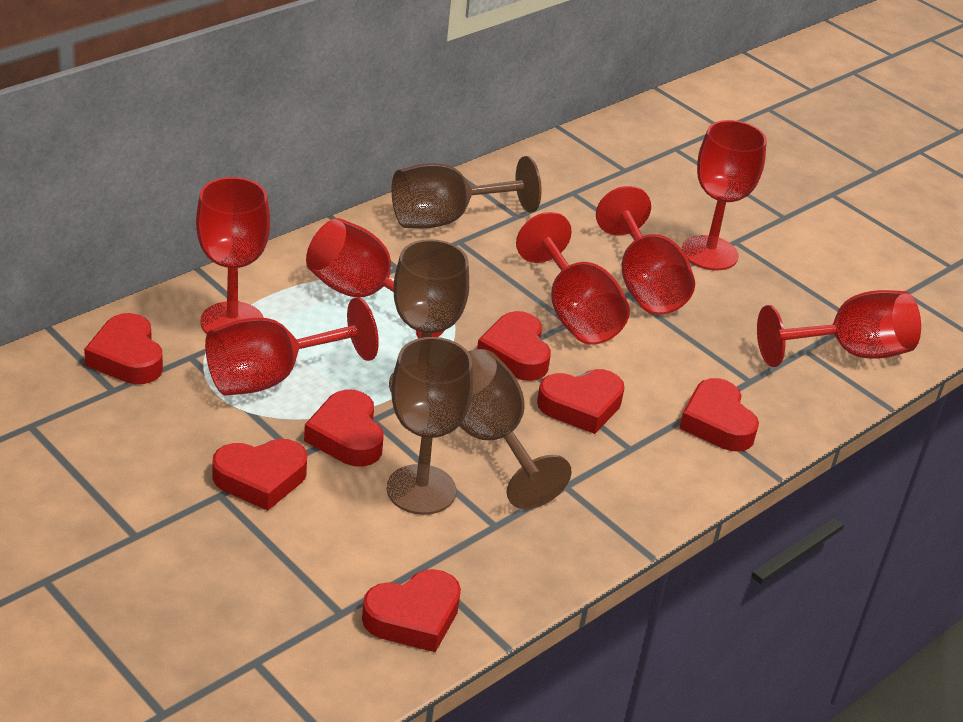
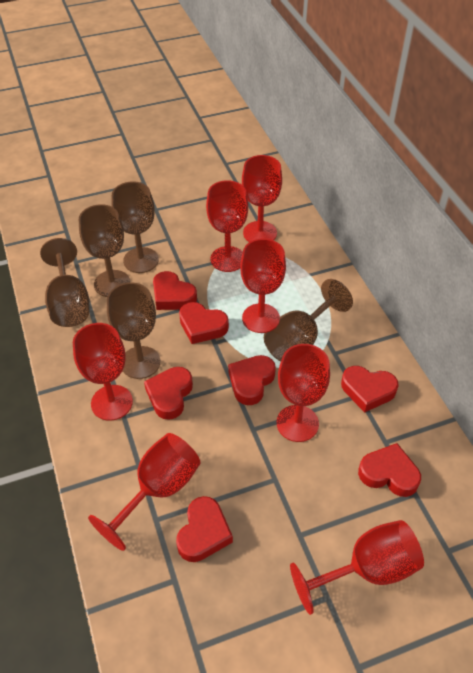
brown goblet: 4 -> 5

